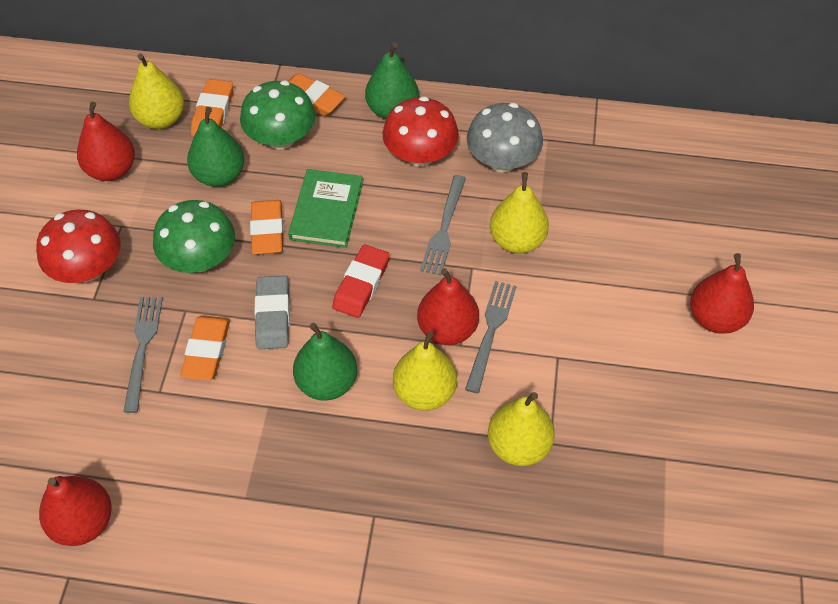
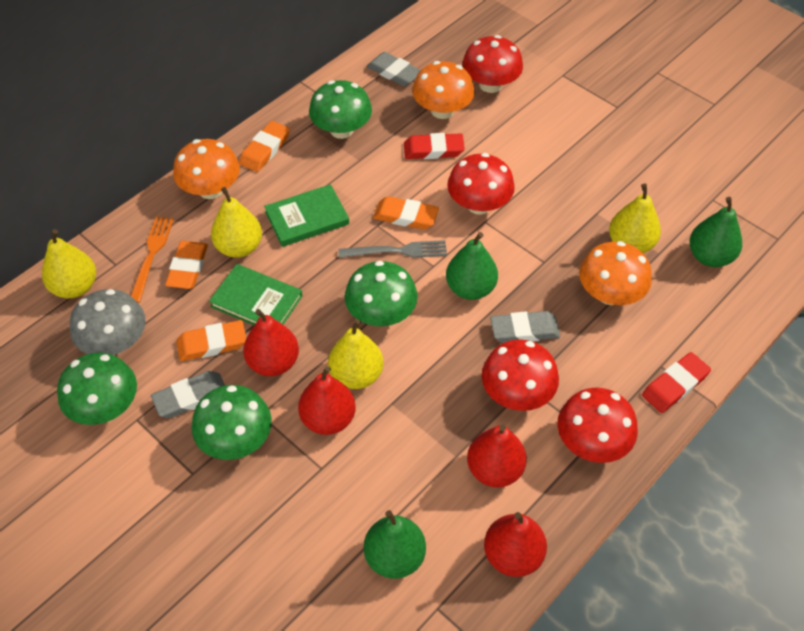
green book: 1 -> 2
green mushroom: 2 -> 4
grey eraser: 1 -> 3
grey fork: 3 -> 1
orange fork: 0 -> 1
orange mushroom: 0 -> 3
red eraser: 1 -> 2
red mushroom: 2 -> 4

